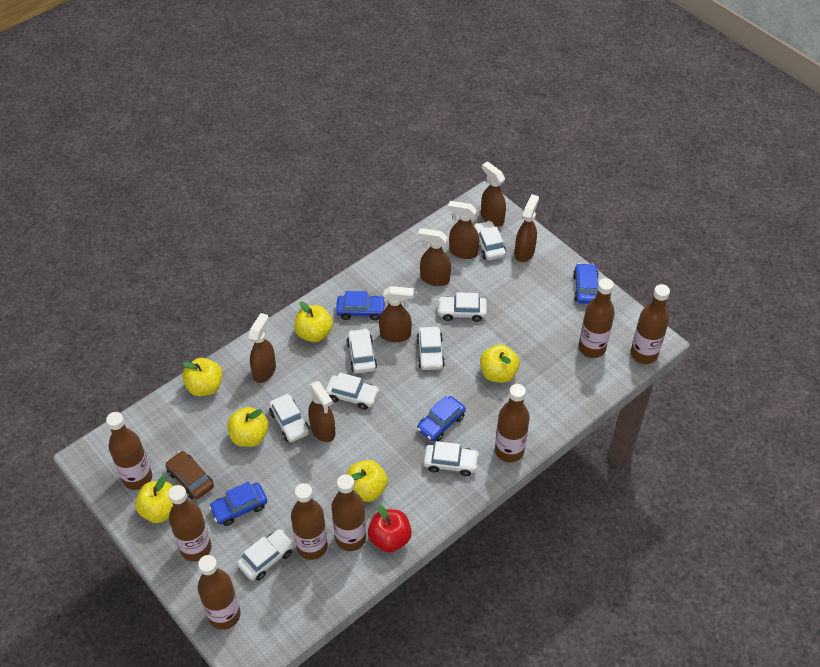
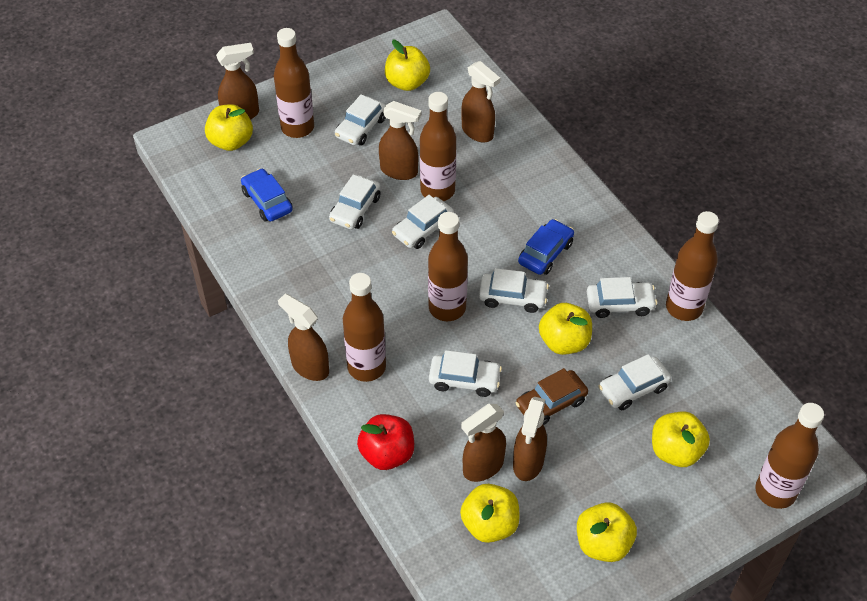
blue car: 4 -> 2
brown bottle: 8 -> 6
brown spray bottle: 7 -> 6
white car: 8 -> 7

